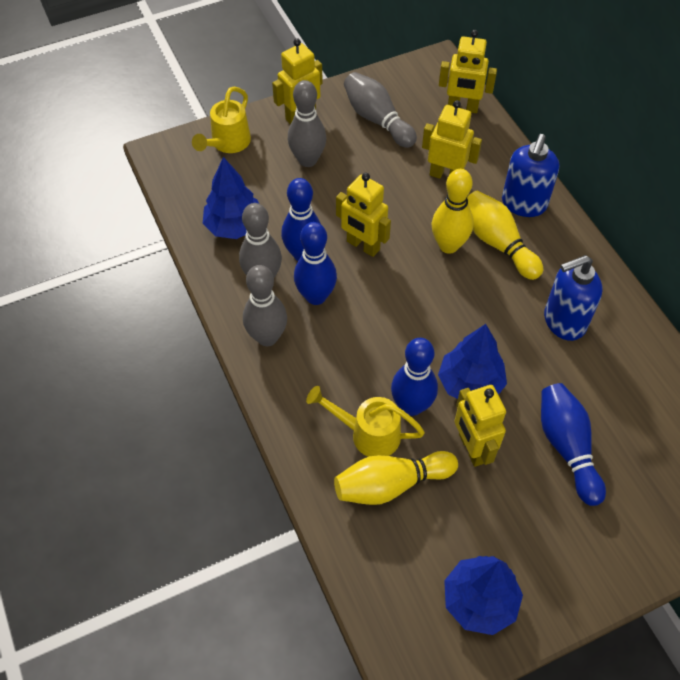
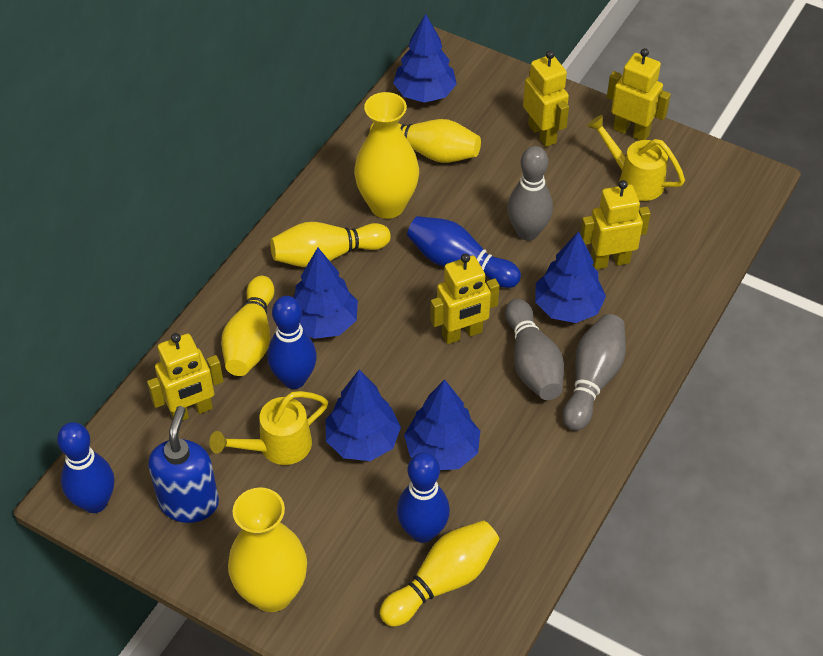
blue soap dispenser: 2 -> 1
blue tree: 3 -> 5
grey bowling pin: 4 -> 3
yellow bowling pin: 3 -> 4
yellow vase: 0 -> 2

